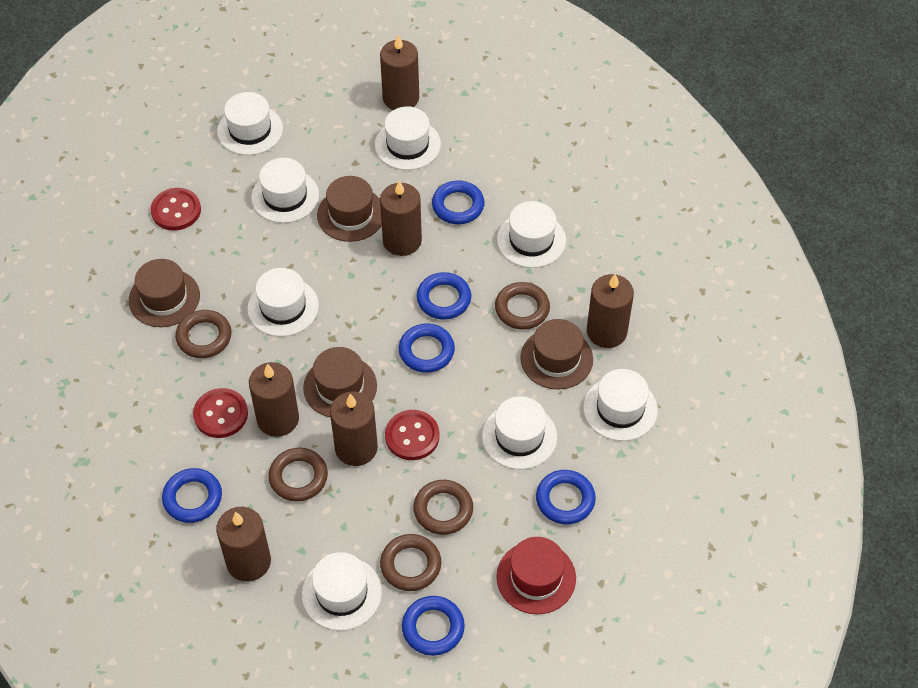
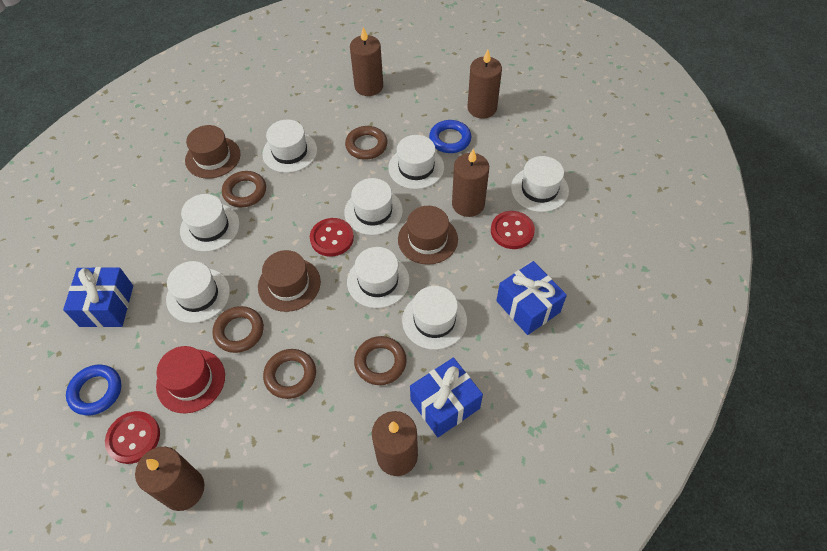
blue gift: 0 -> 3
blue ring: 6 -> 2
brown candle: 6 -> 5
brown hat: 4 -> 3

